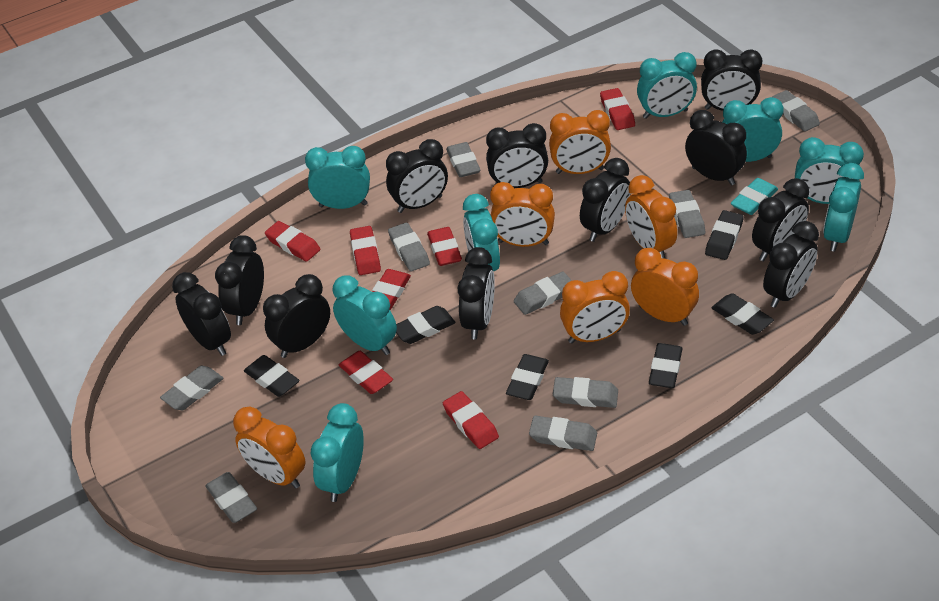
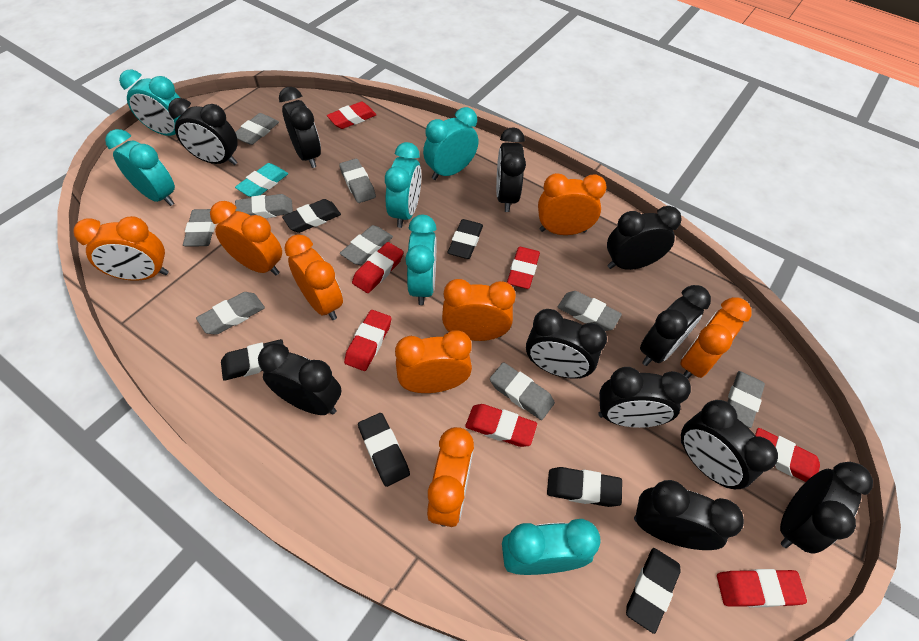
orange clock: 6 -> 8
turquoise clock: 8 -> 6

